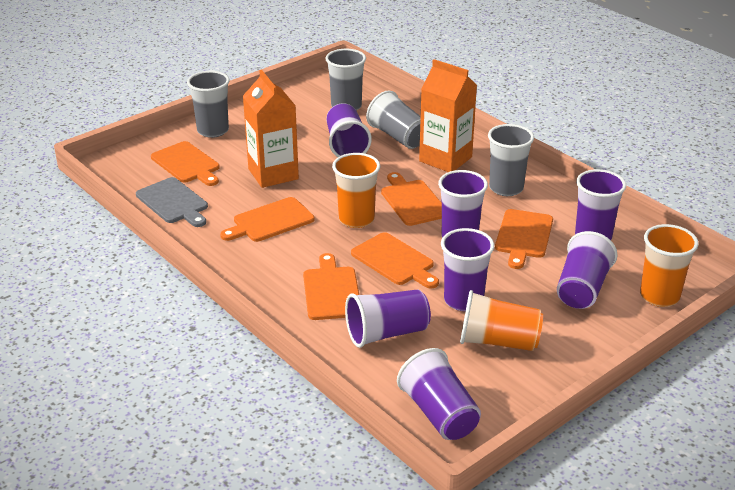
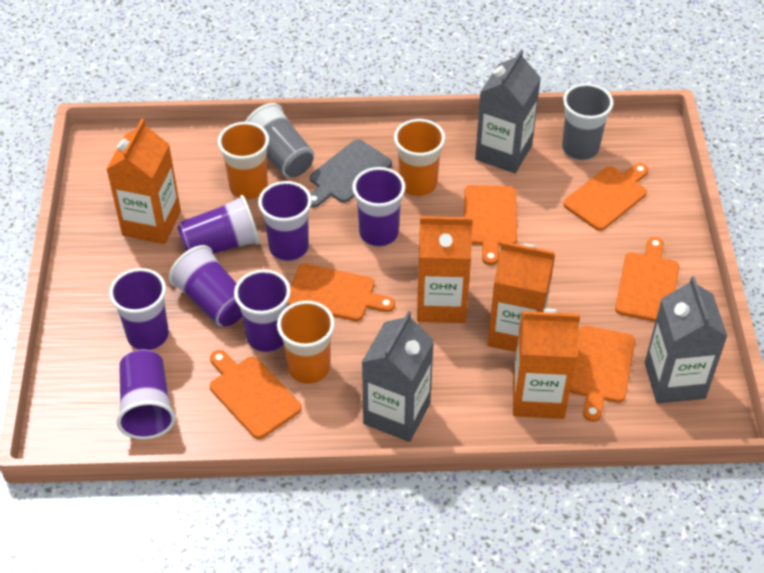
grey carton: 0 -> 3
grey cup: 4 -> 2
orange carton: 2 -> 4

